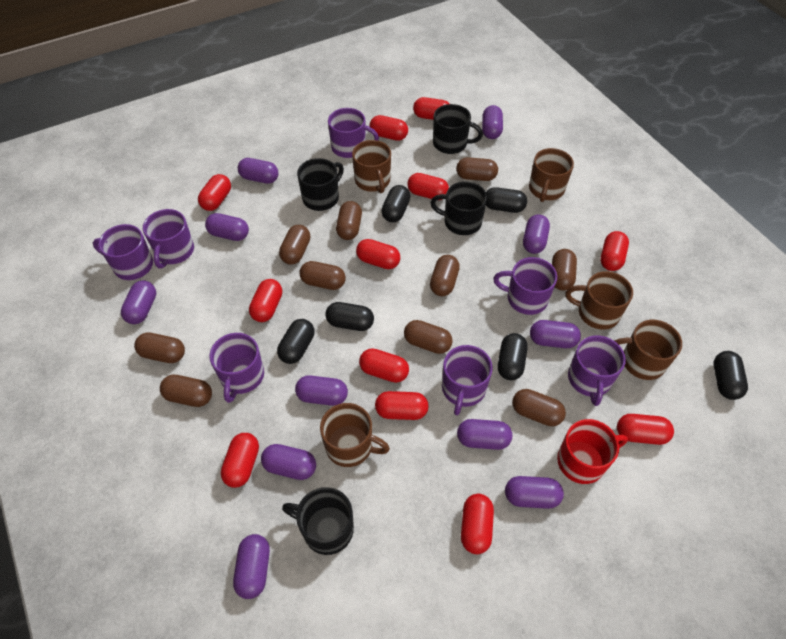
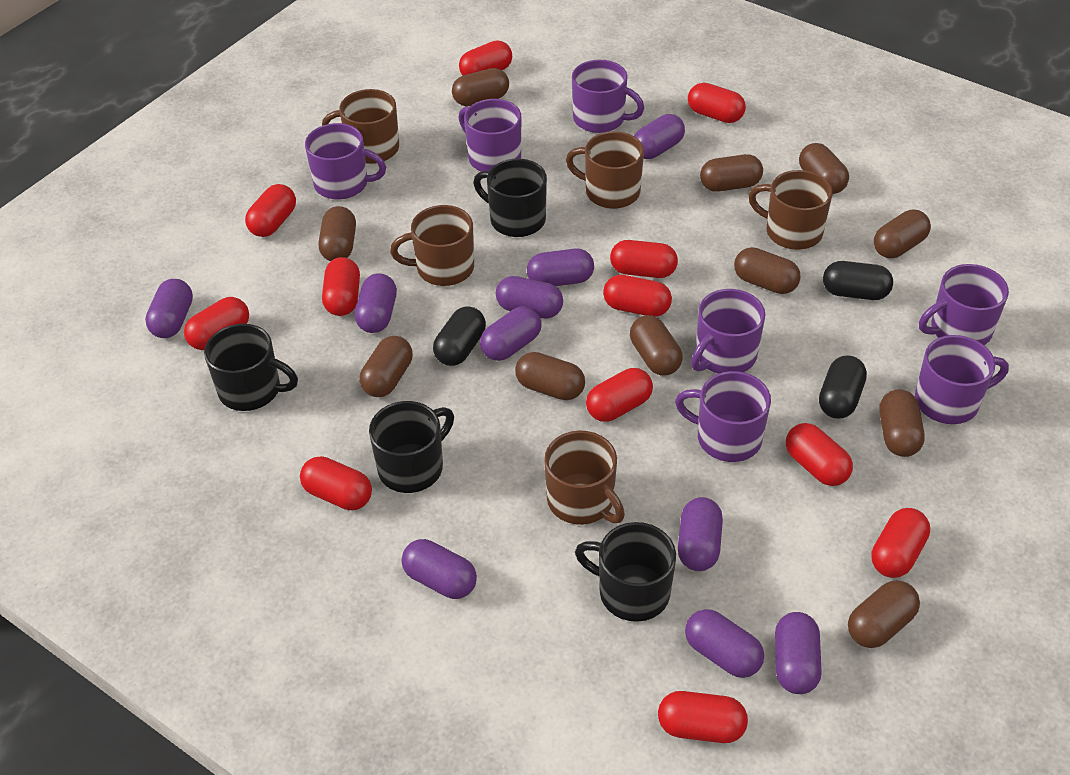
black capsule: 6 -> 3
brown capsule: 10 -> 11
purple capsule: 11 -> 10
red mug: 1 -> 0

